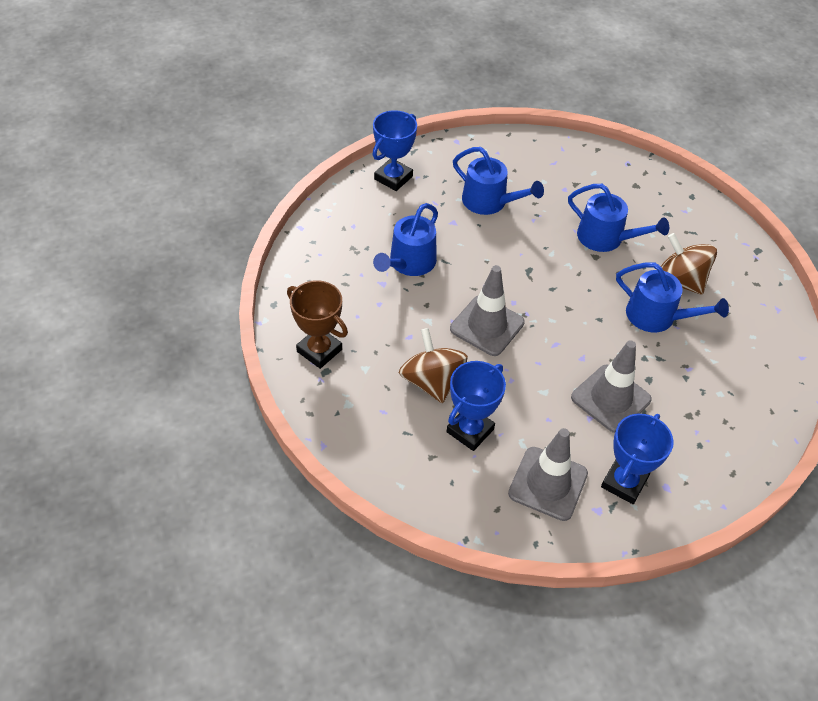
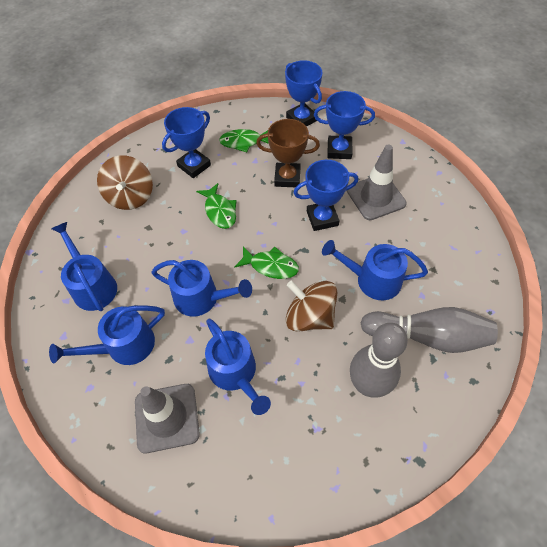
blue trophy: 3 -> 4
blue watering can: 4 -> 5
green fish: 0 -> 3
grey bowling pin: 0 -> 2
grey traffic cone: 3 -> 2

